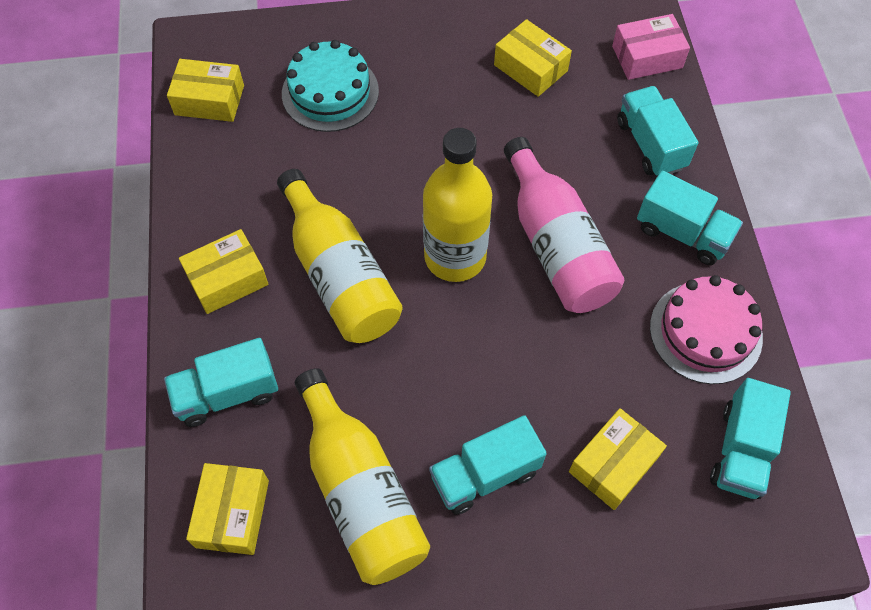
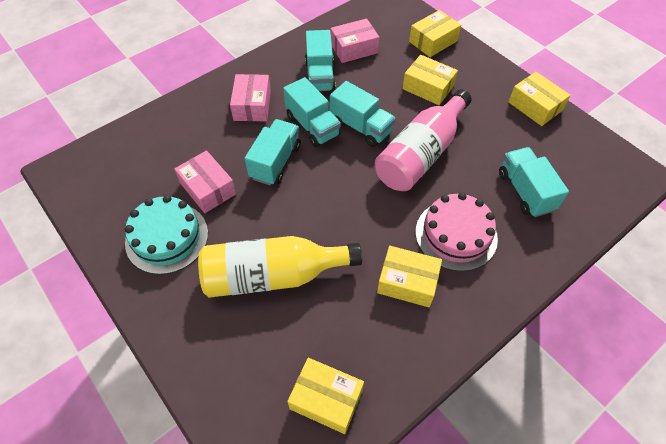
pink box: 1 -> 3
yellow bottle: 3 -> 1

